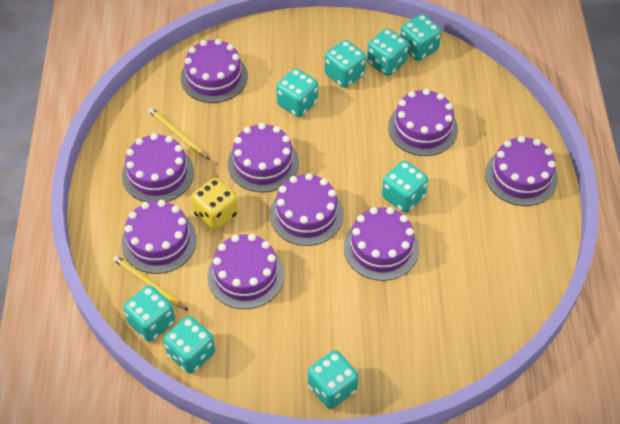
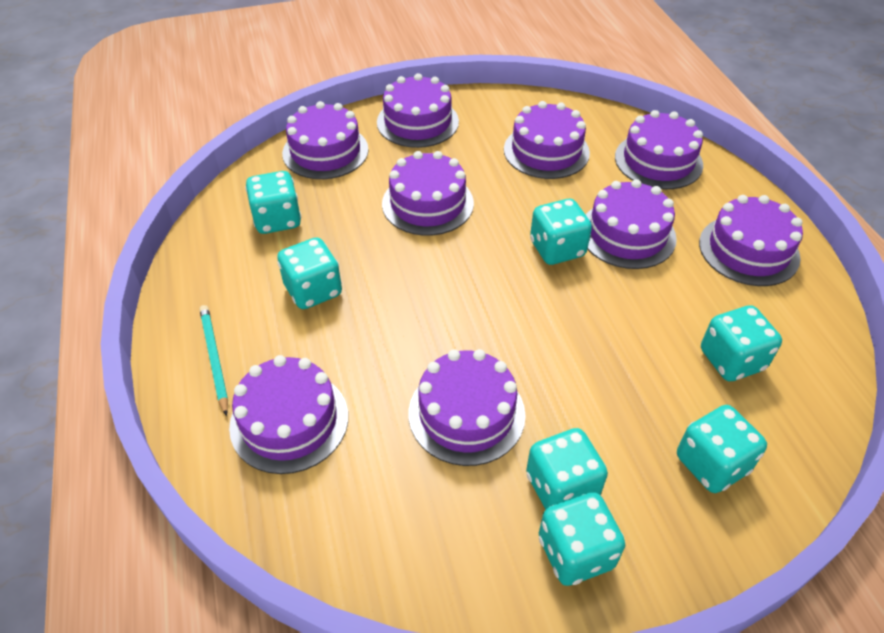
turquoise dice: 8 -> 7
turquoise pencil: 0 -> 1
yellow dice: 1 -> 0
yellow pencil: 2 -> 0

